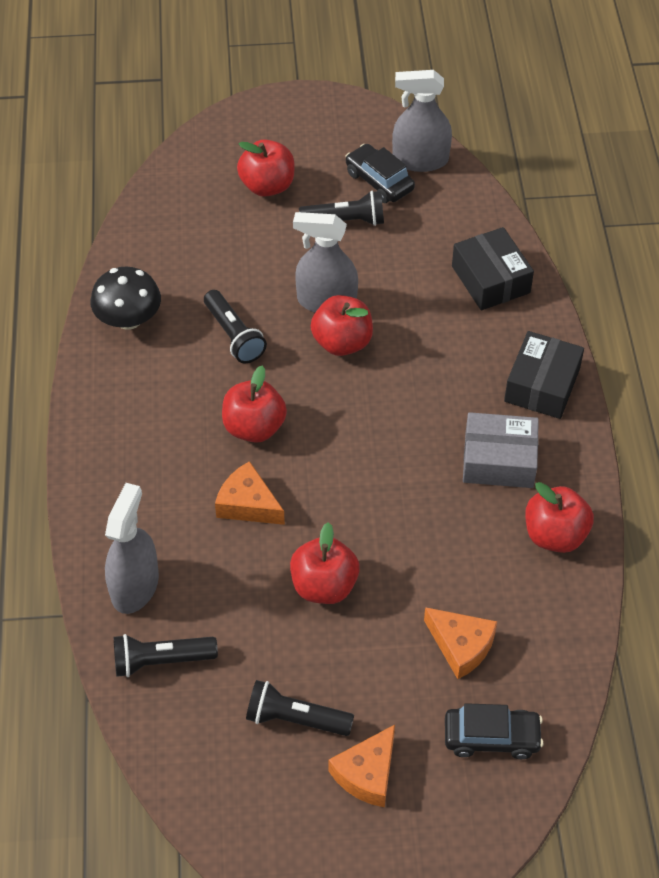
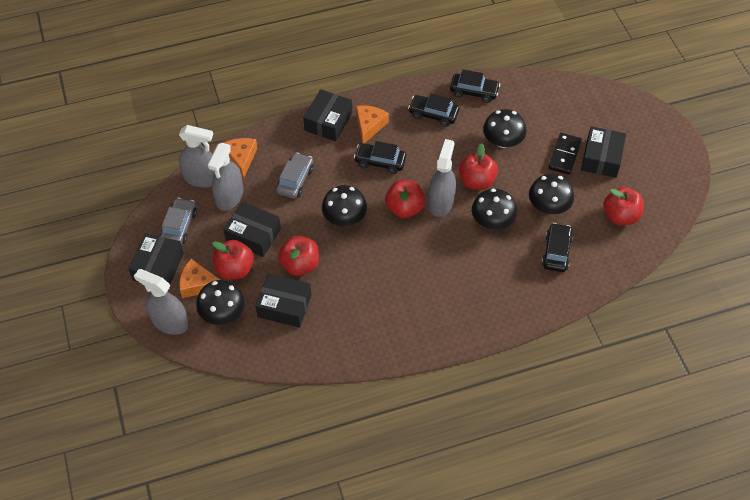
black box: 2 -> 5
black car: 2 -> 4
black domino: 0 -> 1
black flashlight: 4 -> 0
black mushroom: 1 -> 5
grey box: 1 -> 0
grey car: 0 -> 2
grey spray bottle: 3 -> 4

